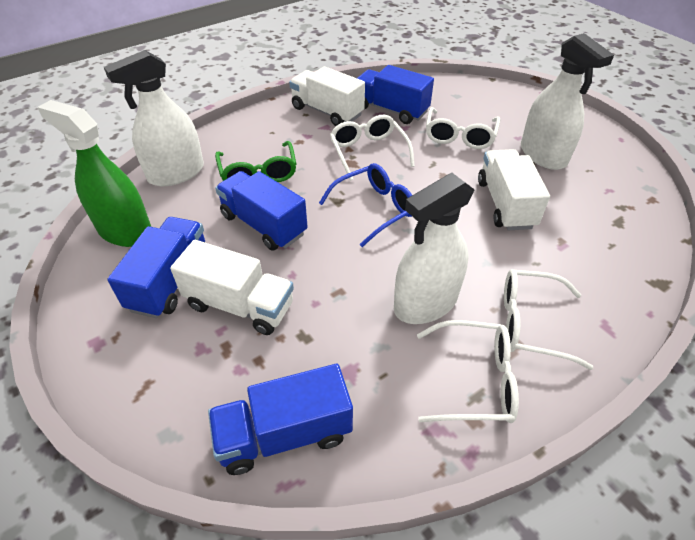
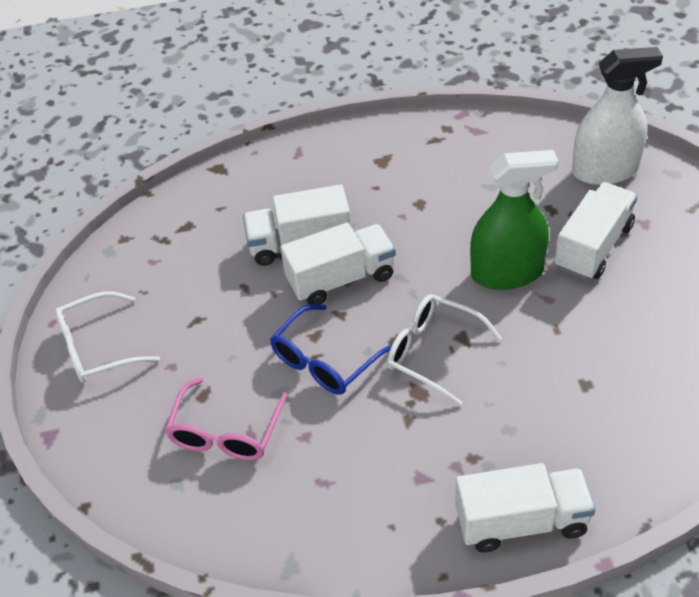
blue truck: 4 -> 0
green glasses: 1 -> 0
pink glasses: 0 -> 1
white glasses: 4 -> 2
white spray bottle: 3 -> 1
white truck: 3 -> 4

